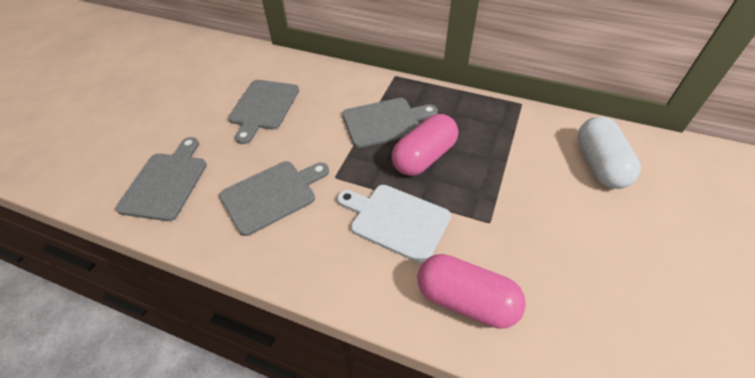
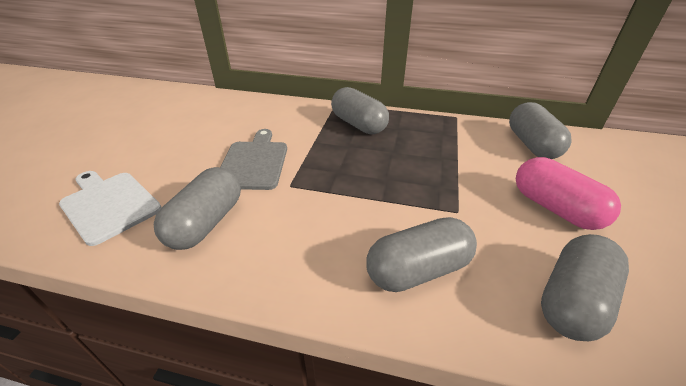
grey capsule: 0 -> 5
grey cutting board: 4 -> 1
pink capsule: 2 -> 1
white capsule: 1 -> 0

